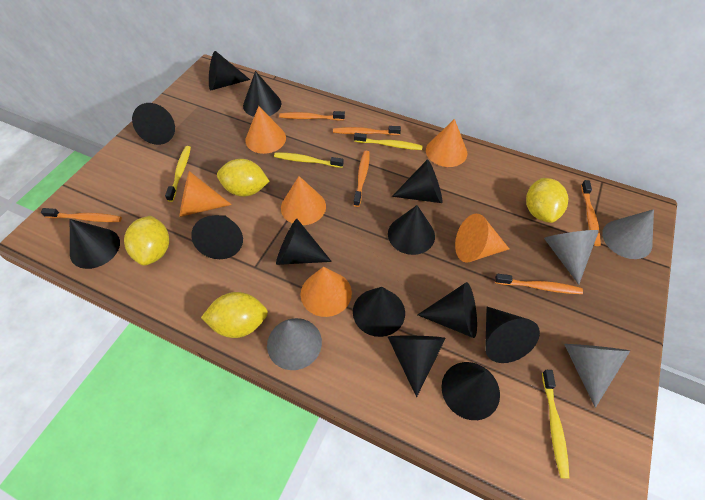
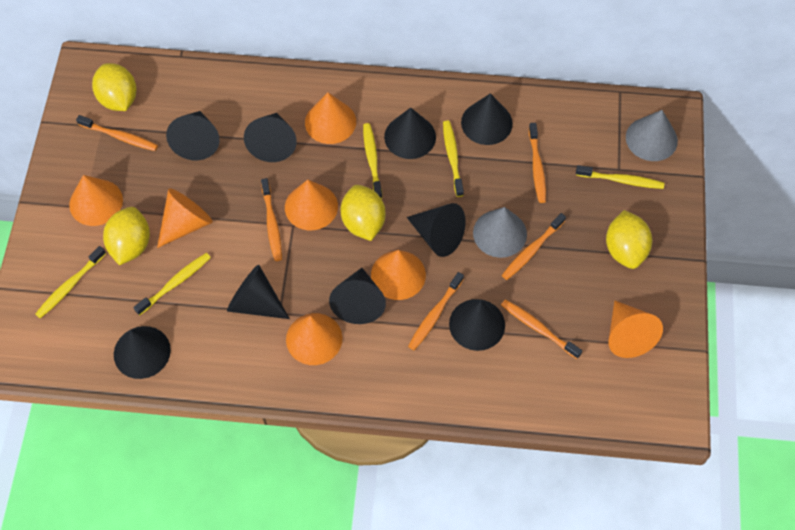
black cone: 13 -> 9
grey cone: 4 -> 2
orange cone: 6 -> 7
yellow toothbrush: 4 -> 5

